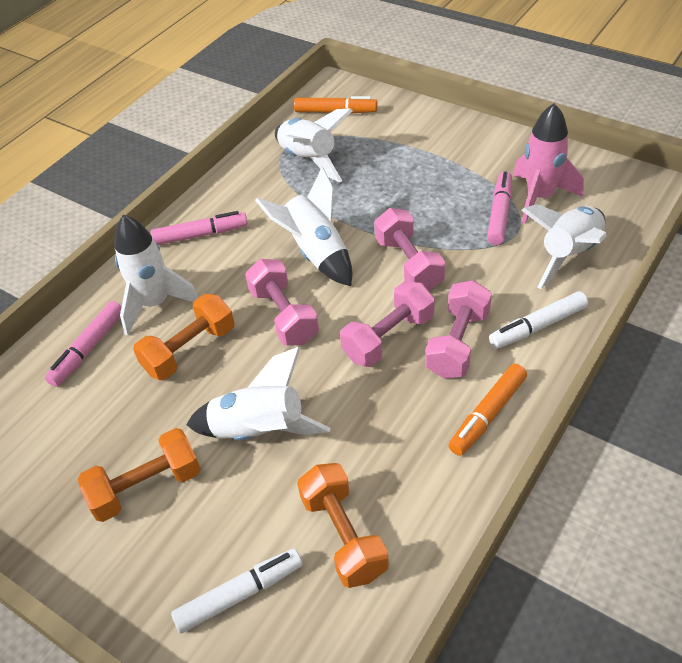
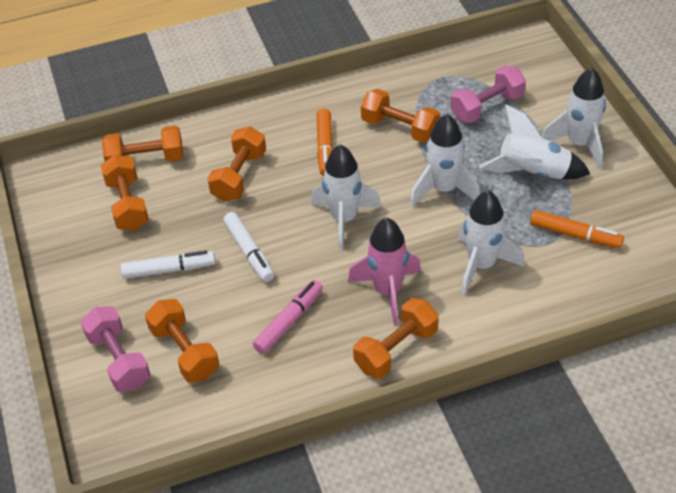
orange dumbbell: 3 -> 6
pink dumbbell: 4 -> 2
pink marker: 3 -> 1

